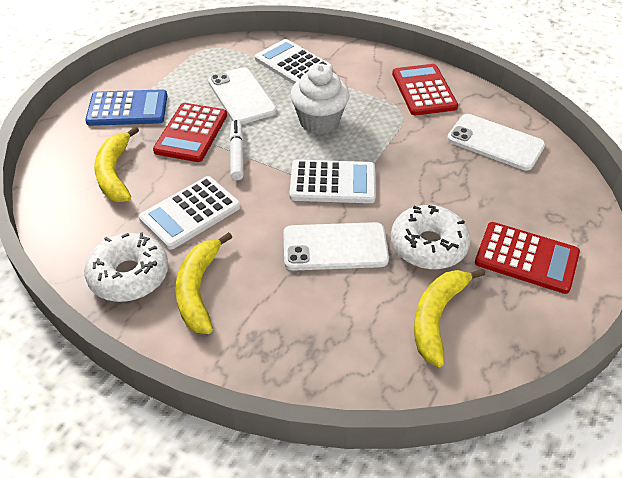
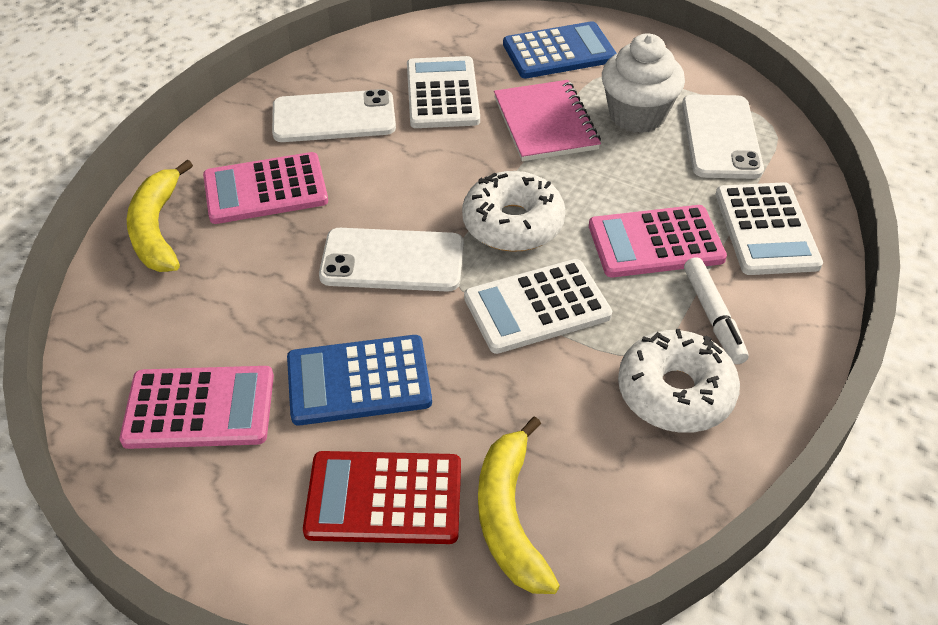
blue calculator: 1 -> 2
pink calculator: 0 -> 3
pink notebook: 0 -> 1
red calculator: 3 -> 1
yellow banana: 3 -> 2

